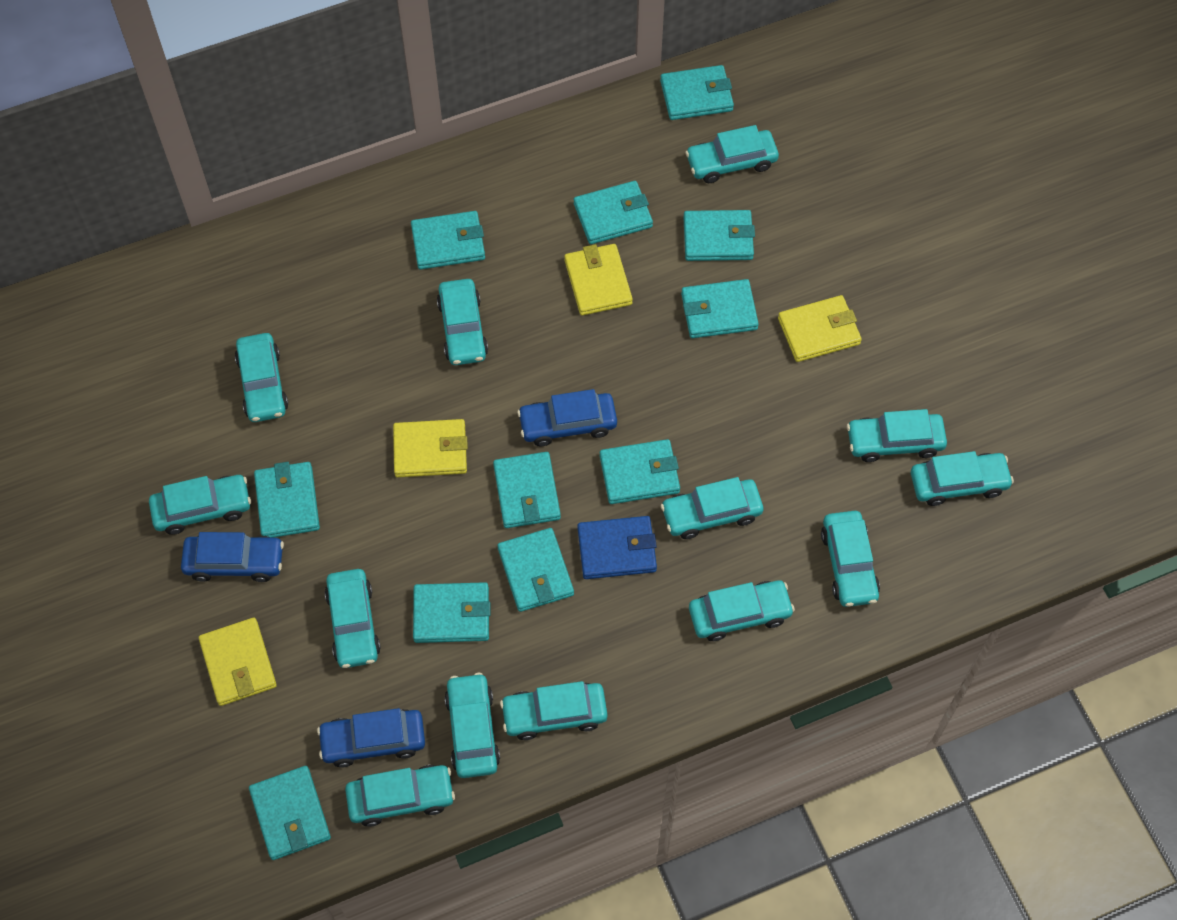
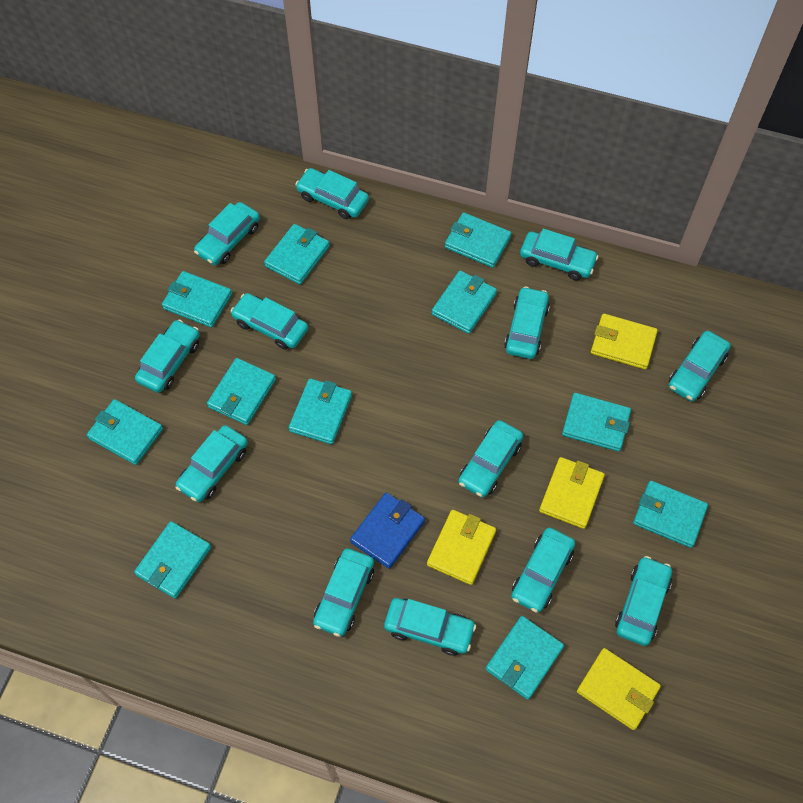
blue car: 3 -> 0

